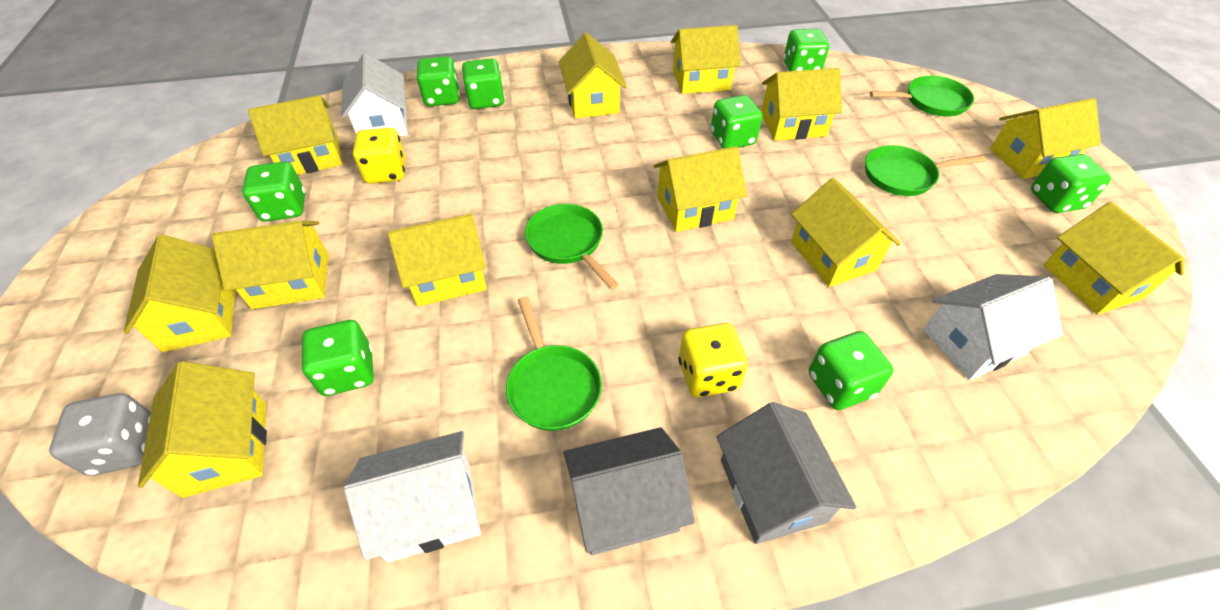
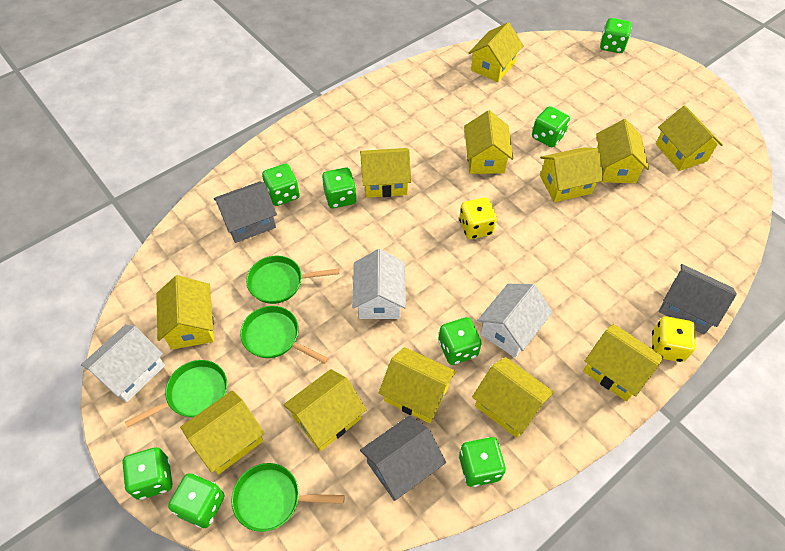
grey dice: 1 -> 0
grey house: 2 -> 3

